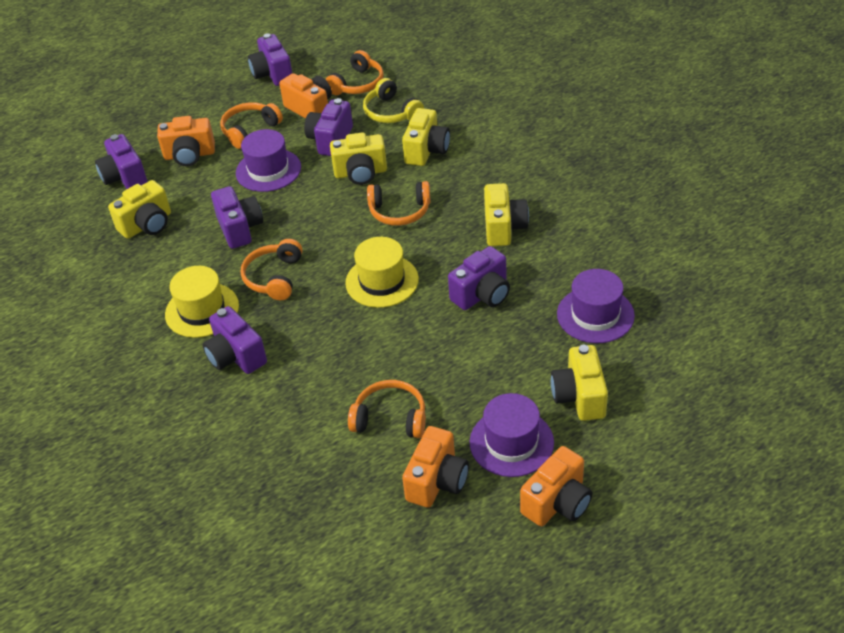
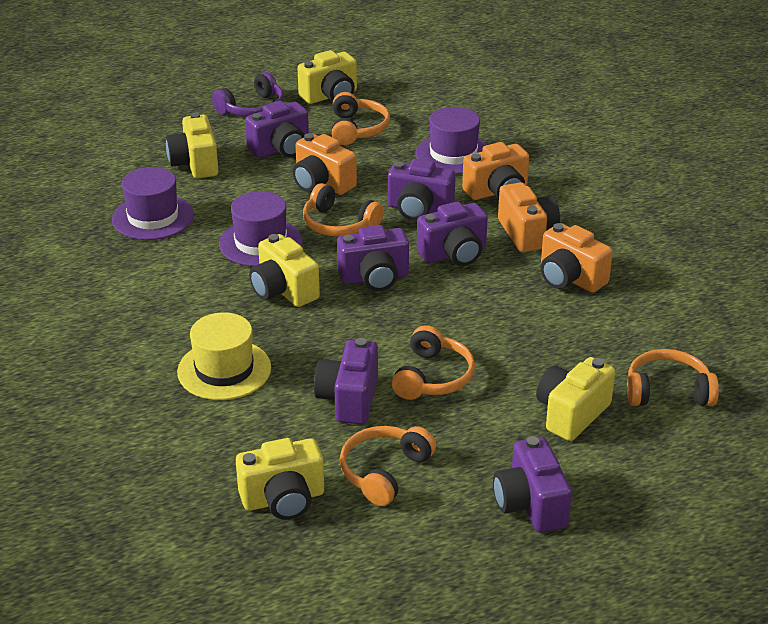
purple headphones: 0 -> 1
yellow hat: 2 -> 1
yellow headphones: 1 -> 0

